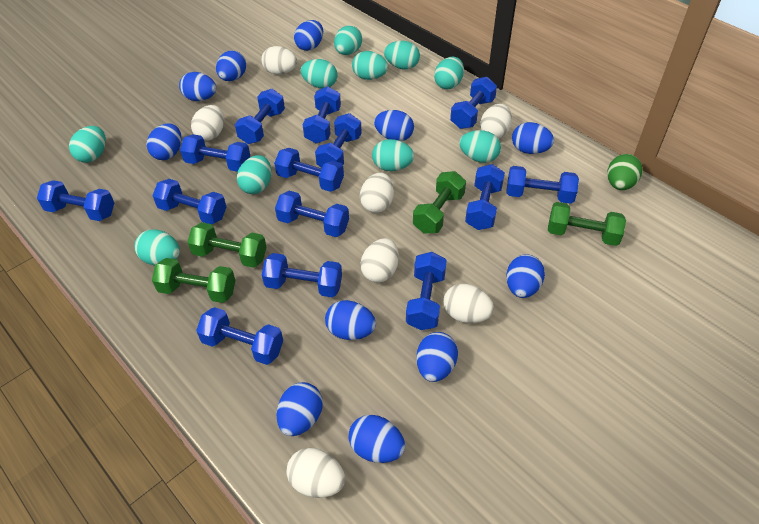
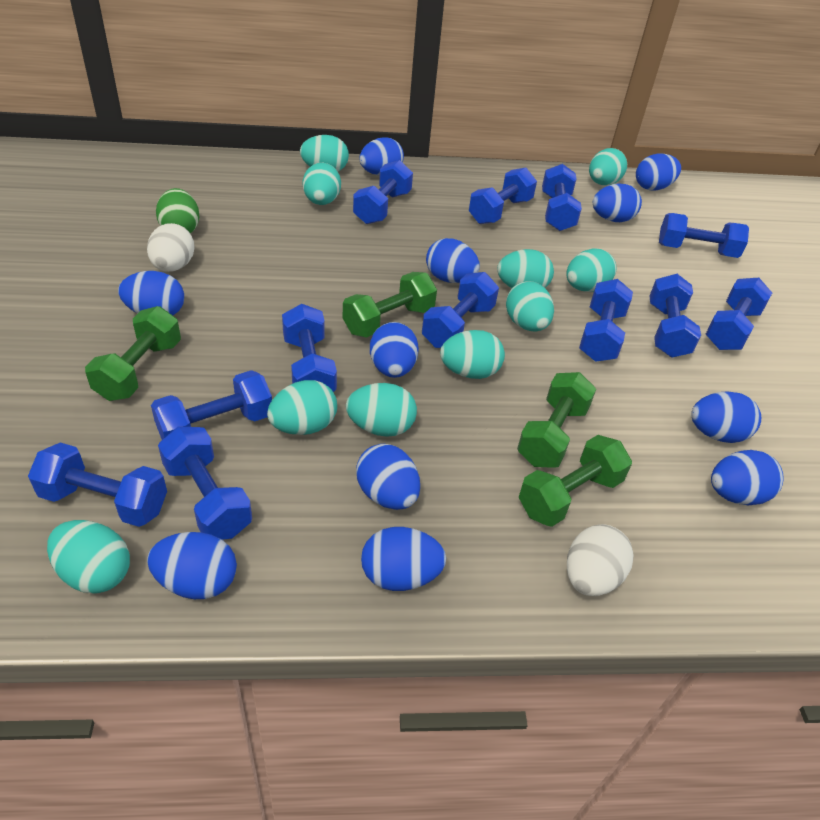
blue dumbbell: 14 -> 12
white egg: 7 -> 2

